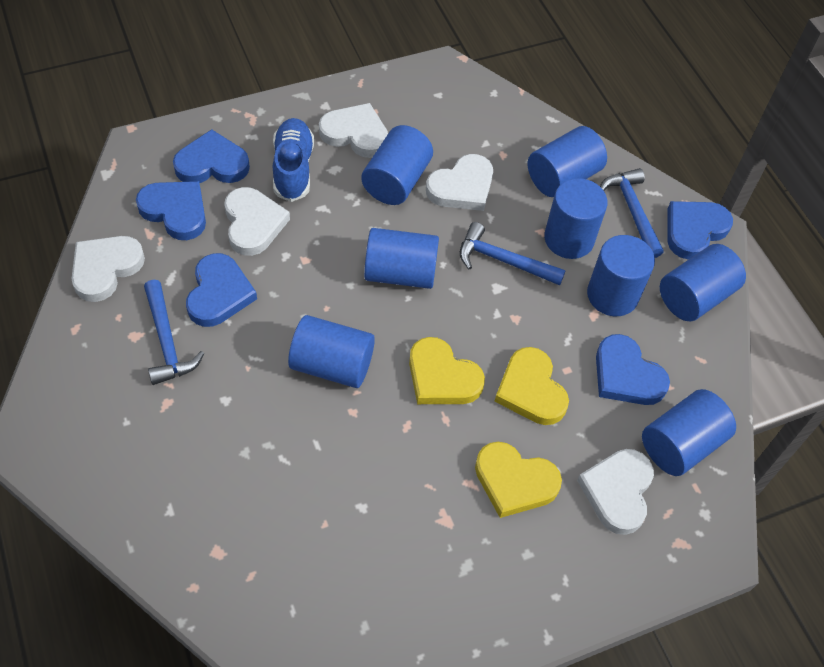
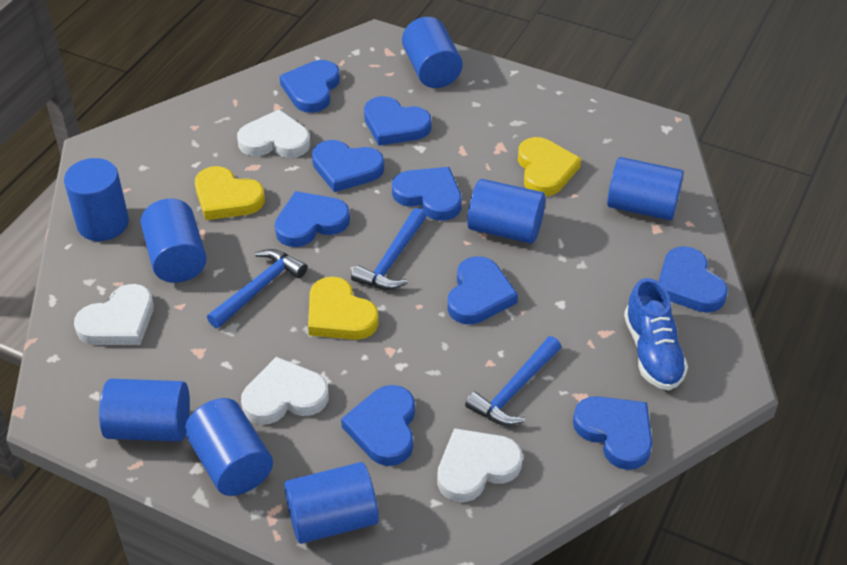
blue heart: 5 -> 9
white heart: 5 -> 4

